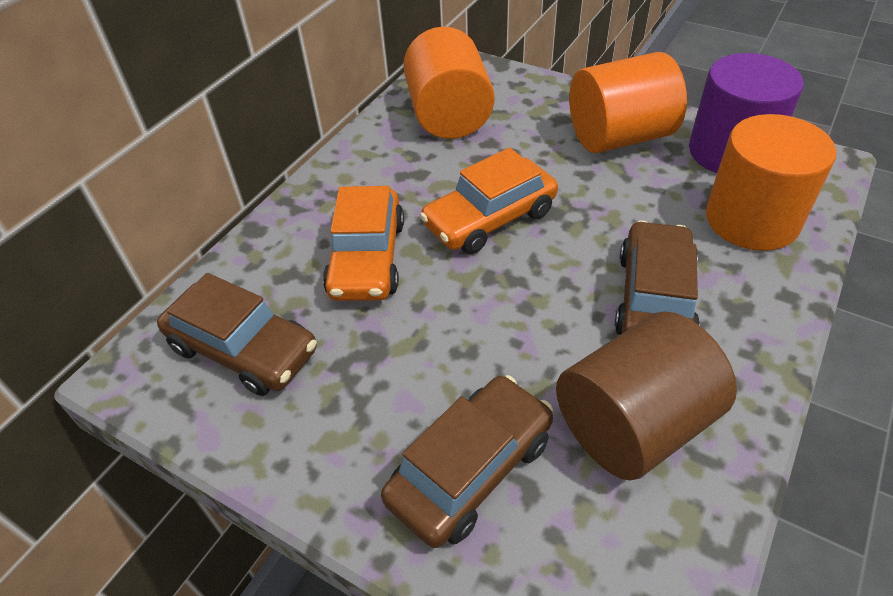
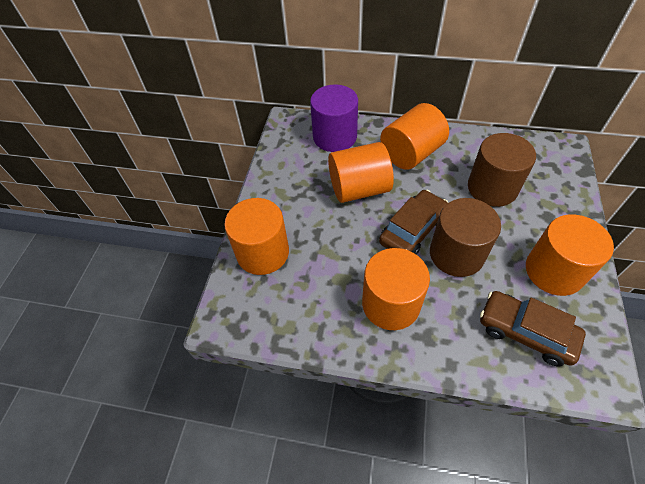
brown car: 3 -> 2
brown cylinder: 1 -> 2
orange car: 2 -> 0
orange cylinder: 3 -> 5

